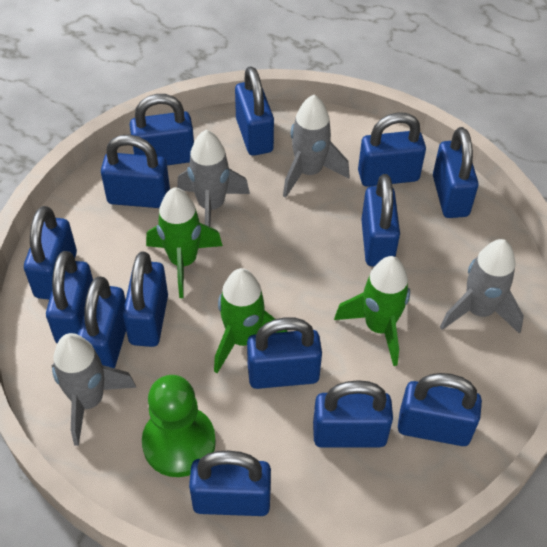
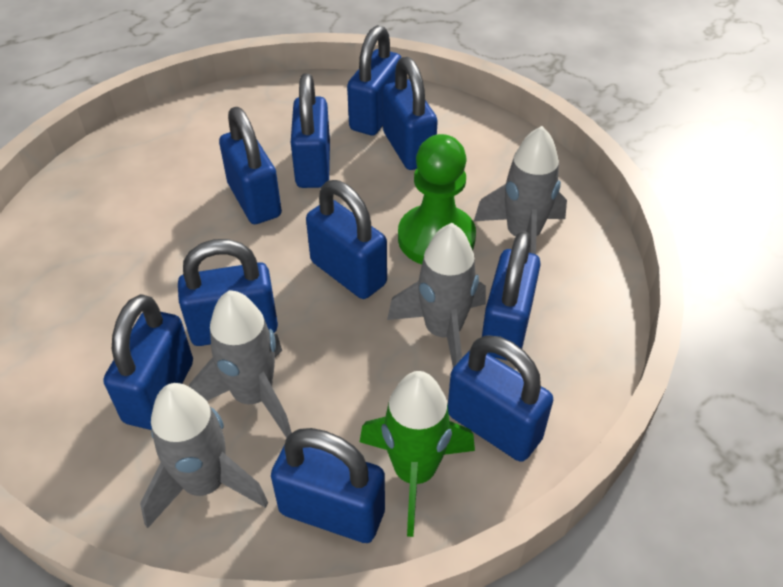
blue padlock: 14 -> 10
green rocket: 3 -> 1

